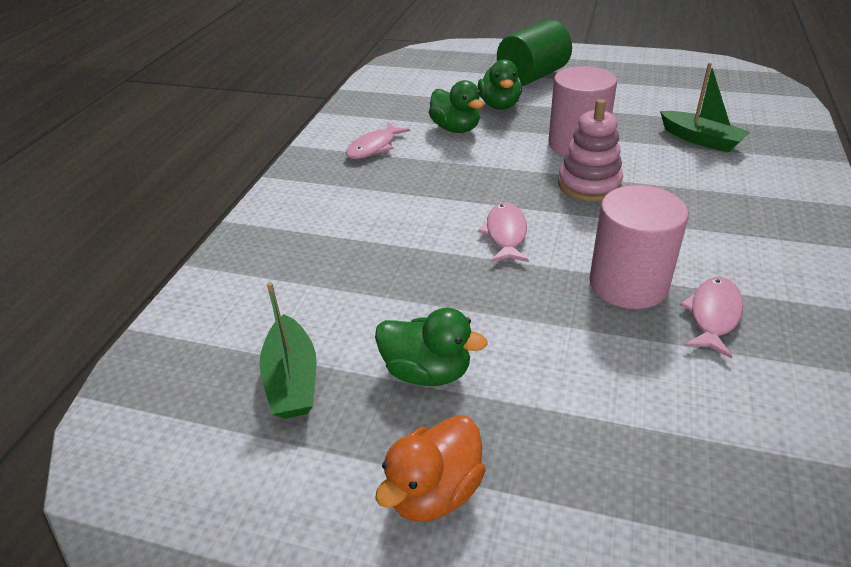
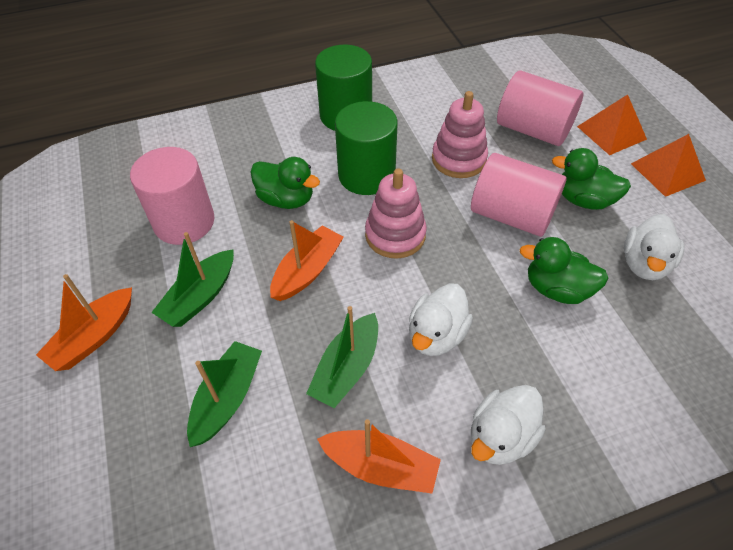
green boat: 2 -> 3
green cylinder: 1 -> 2
orange boat: 0 -> 3
orange duck: 1 -> 0
orange pyramid: 0 -> 2
pink cylinder: 2 -> 3
pink fish: 3 -> 0
pink stacking toy: 1 -> 2
white duck: 0 -> 3

